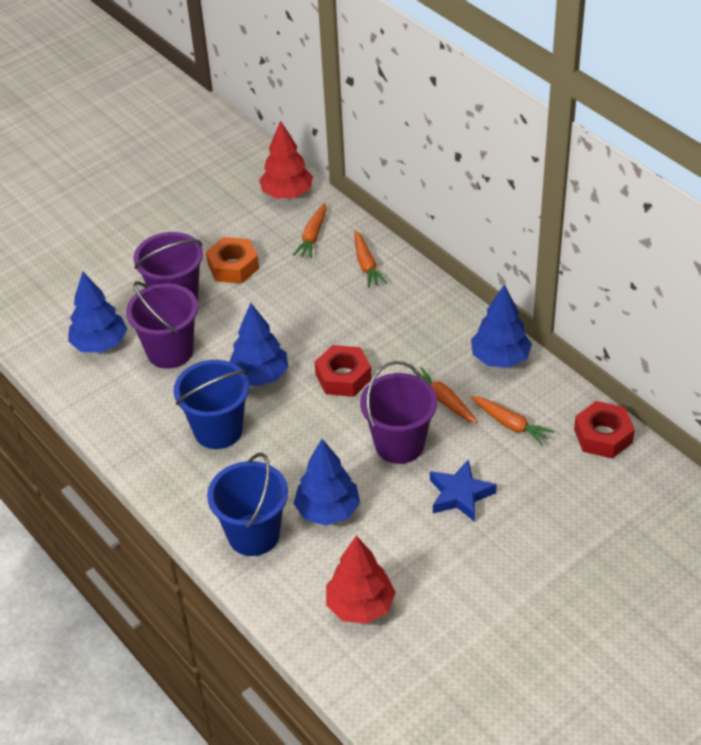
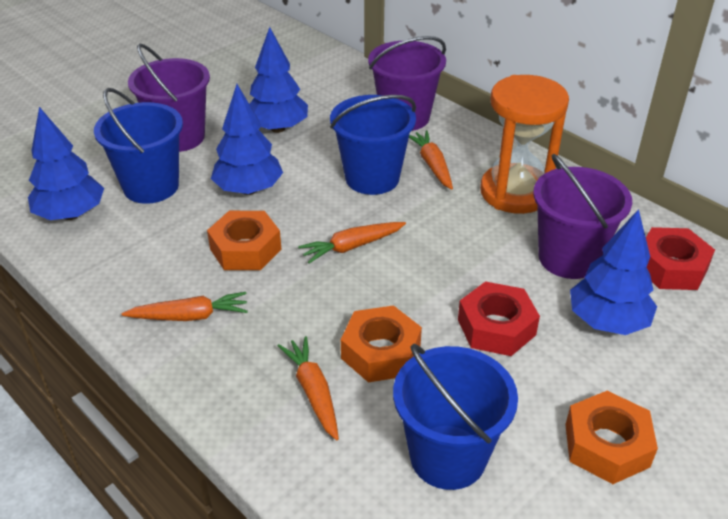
blue bucket: 2 -> 3
blue star: 1 -> 0
orange hourglass: 0 -> 1
orange nut: 1 -> 3
red tree: 2 -> 0

